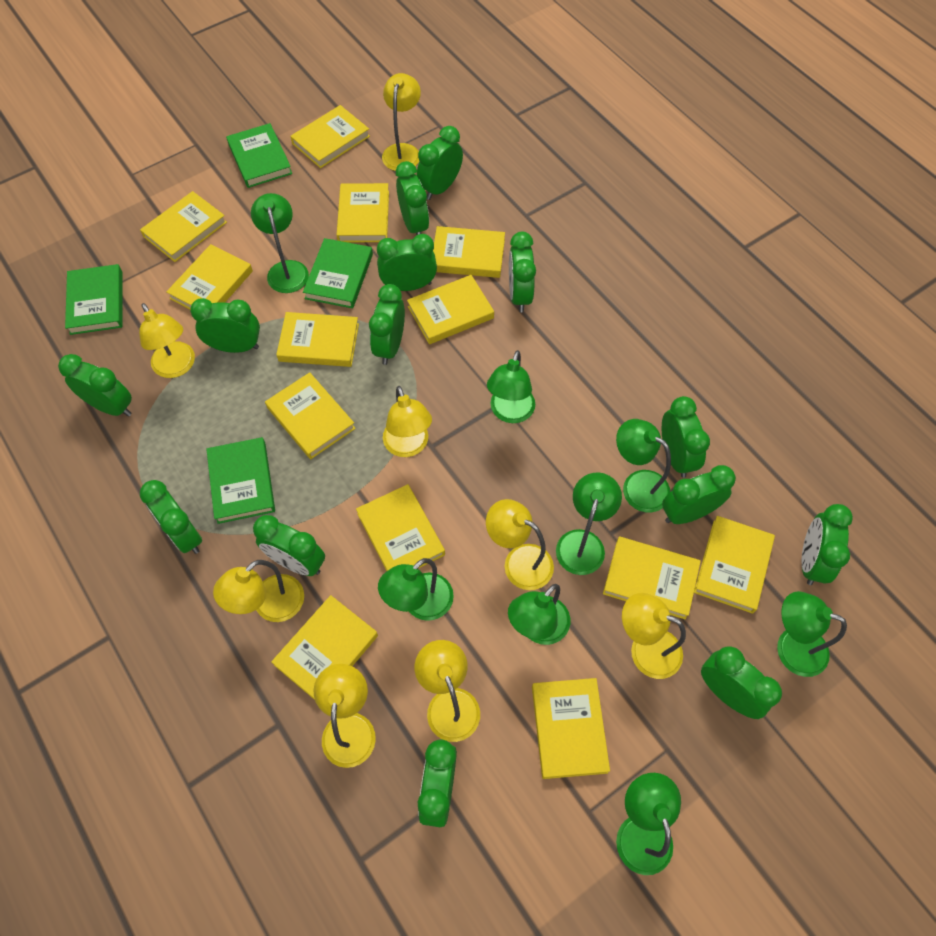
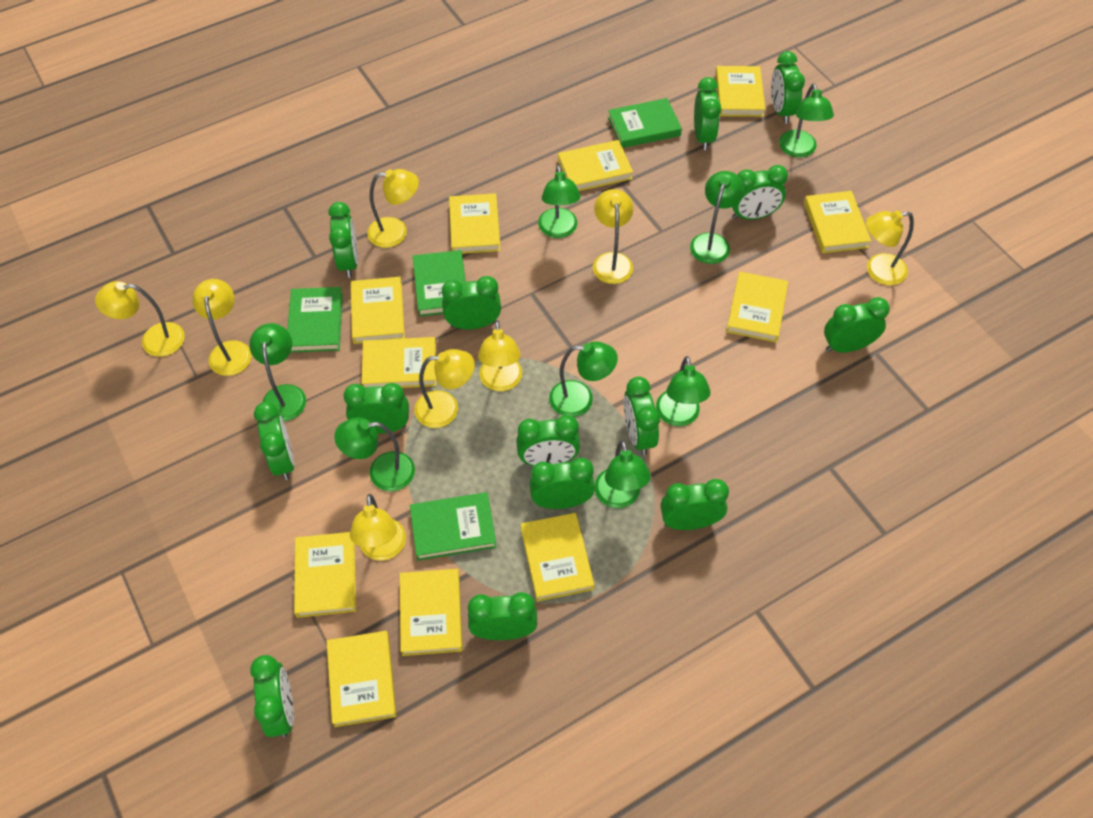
yellow book: 13 -> 11

